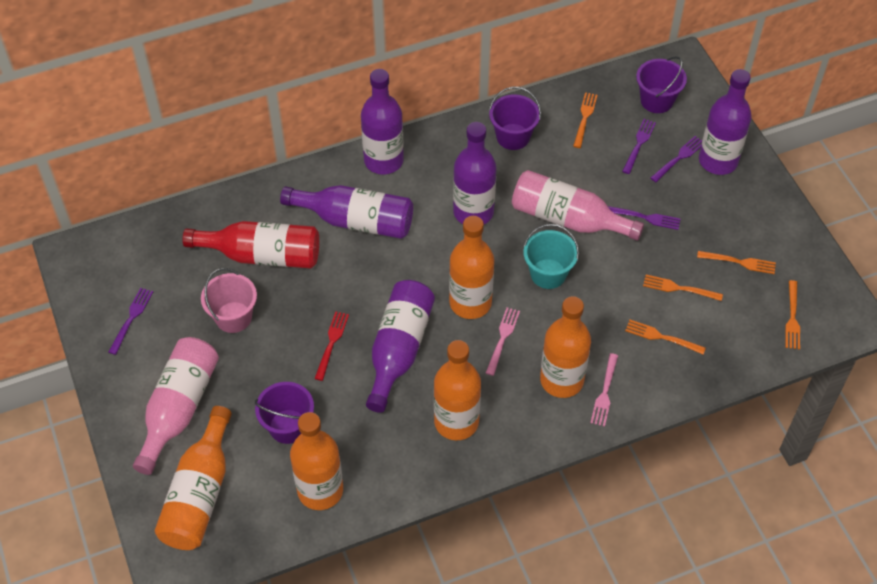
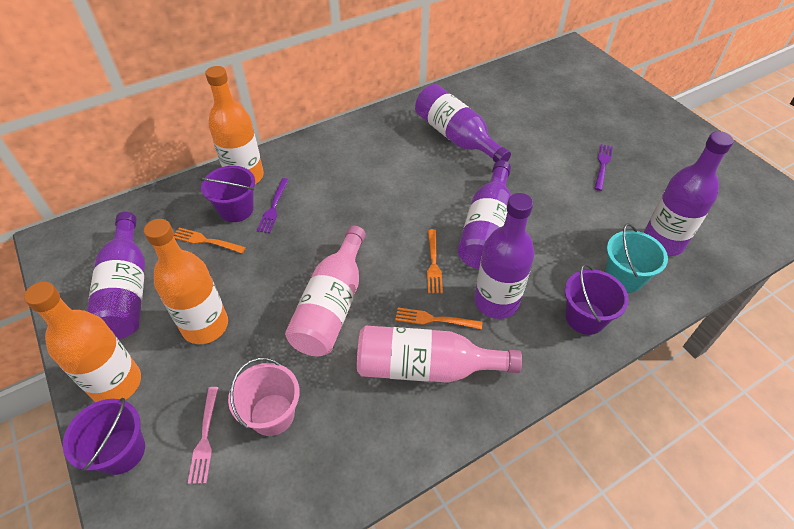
orange bottle: 5 -> 3
orange fork: 5 -> 3
pink fork: 2 -> 1
purple fork: 4 -> 2
red bottle: 1 -> 0
red fork: 1 -> 0

